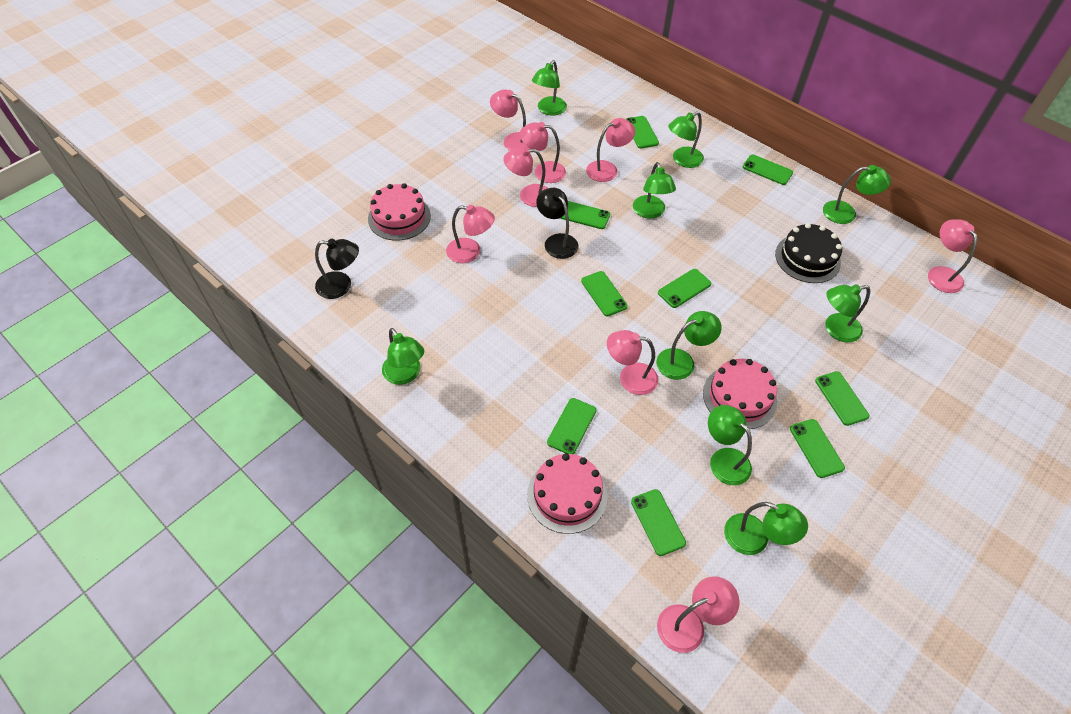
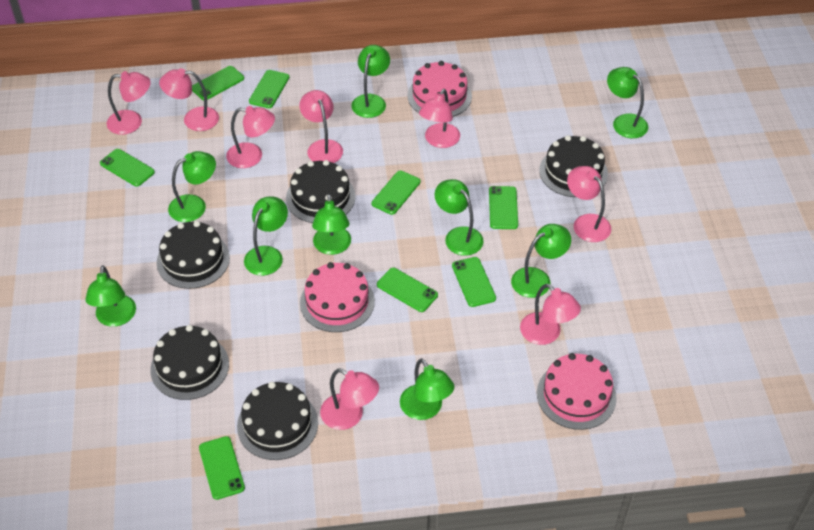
black cake: 1 -> 5
black lamp: 2 -> 0
green phone: 9 -> 8

